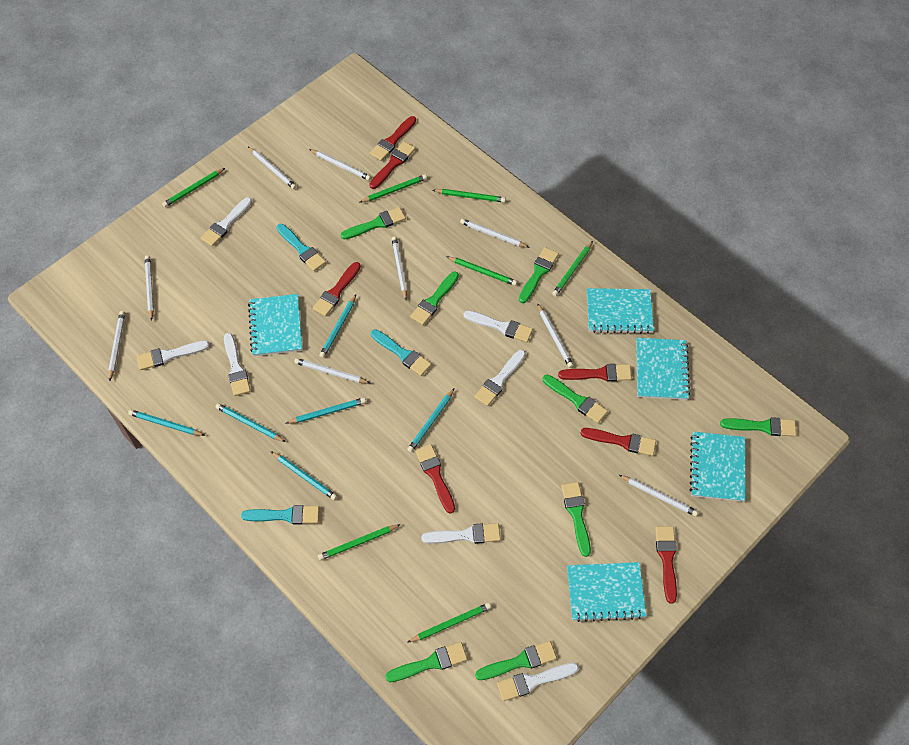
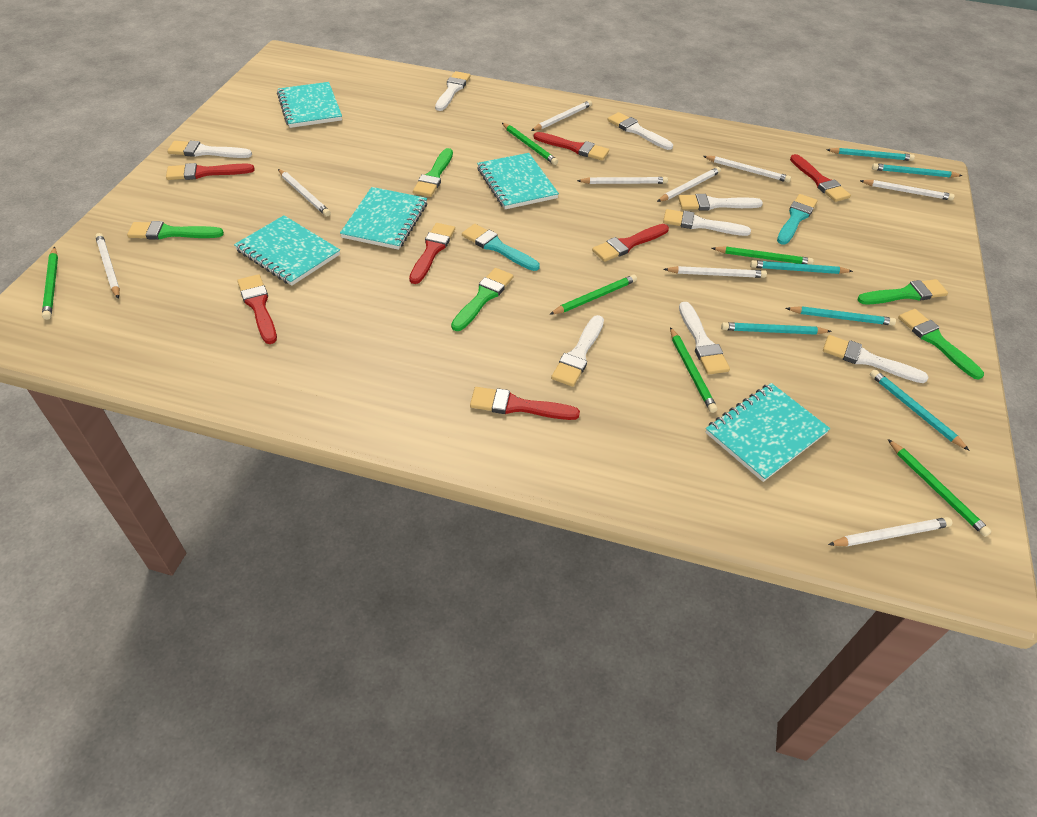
green brush: 8 -> 5
green pencil: 7 -> 6
turquoise brush: 3 -> 2
white brush: 7 -> 8

